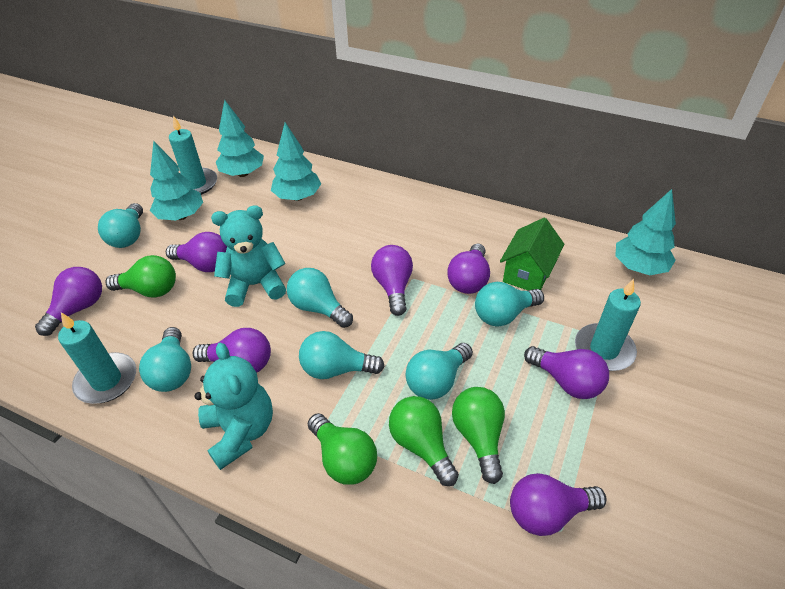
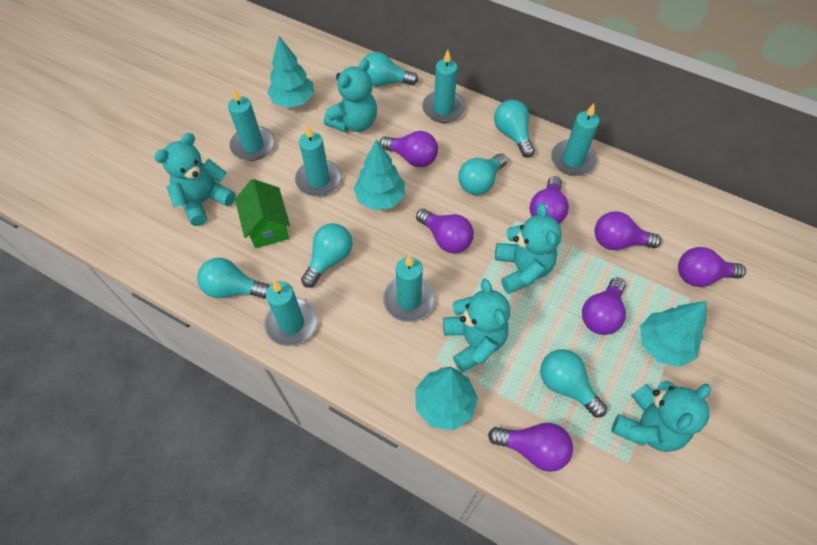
green light bulb: 4 -> 0
turquoise candle: 3 -> 6
turquoise teddy bear: 2 -> 5

